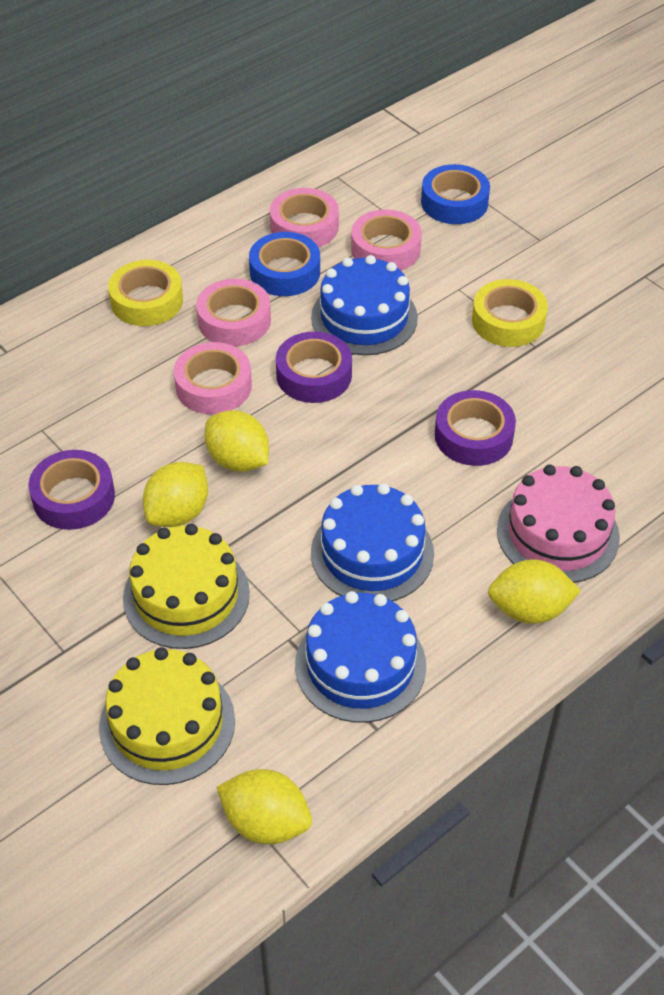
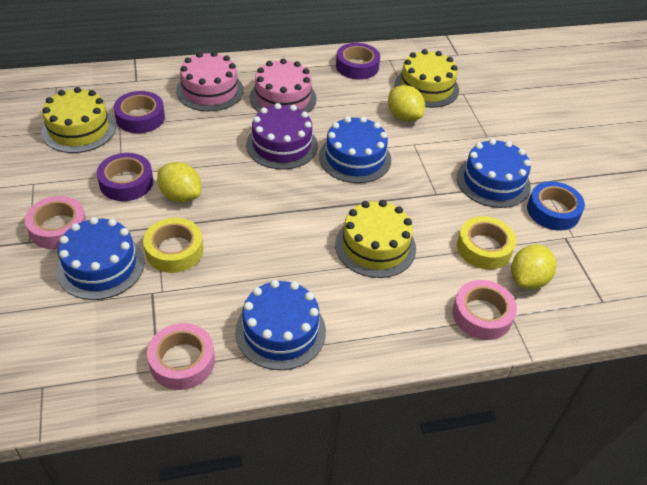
blue cake: 3 -> 4
blue tape: 2 -> 1
pink cake: 1 -> 2
pink tape: 4 -> 3
purple cake: 0 -> 1
yellow cake: 2 -> 3
yellow lemon: 4 -> 3

